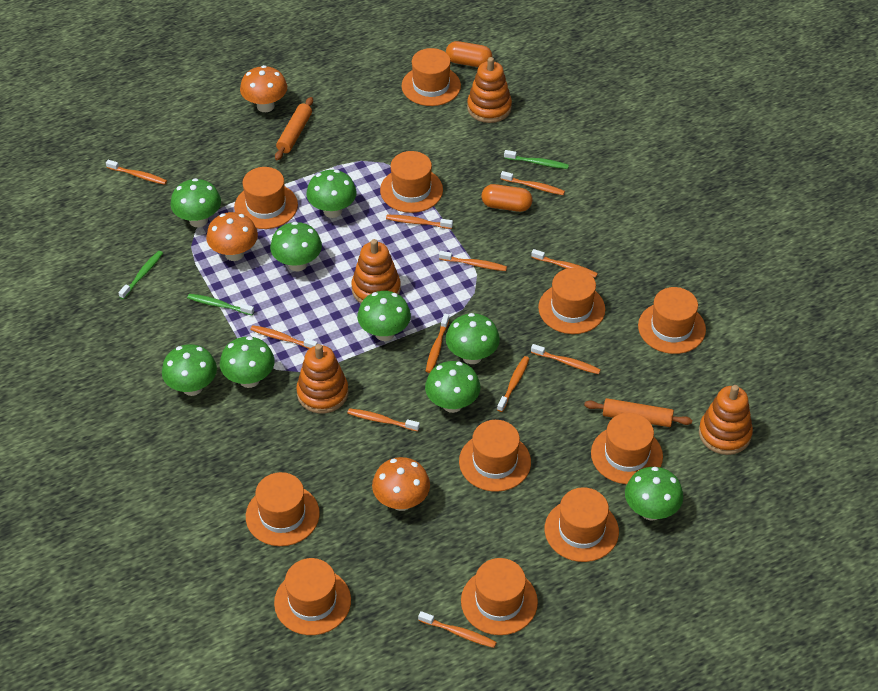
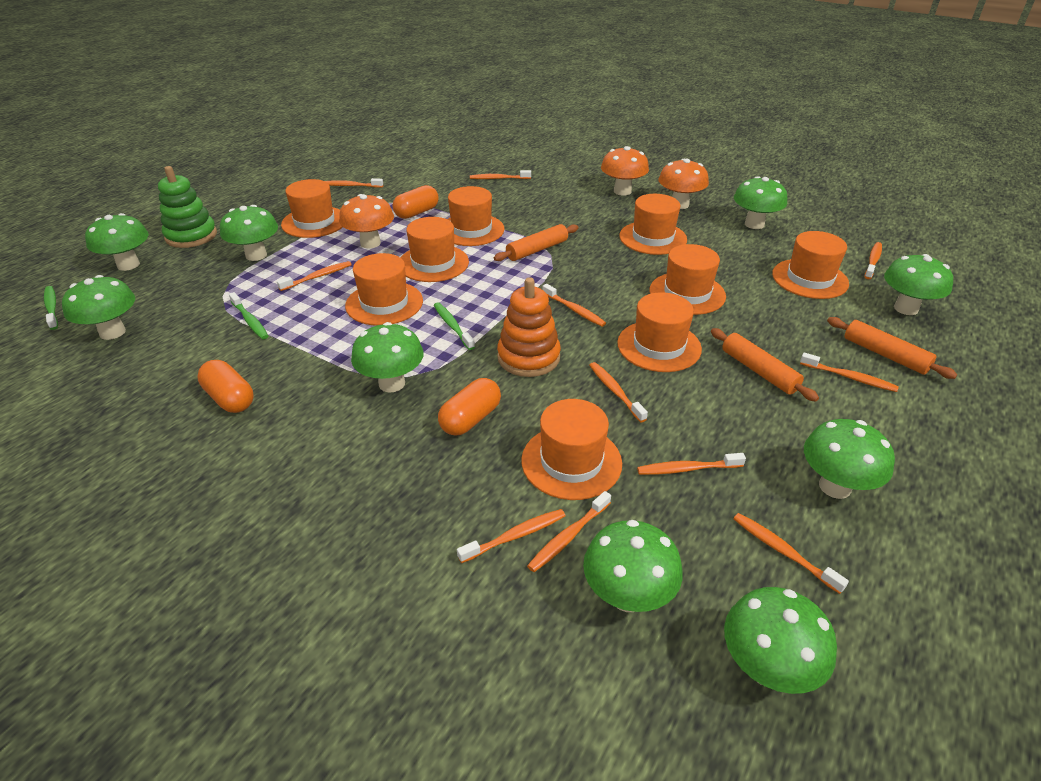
green stacking toy: 0 -> 1
orange capsule: 2 -> 3
orange hat: 11 -> 9
orange rolling pin: 2 -> 3
orange stacking toy: 4 -> 1

